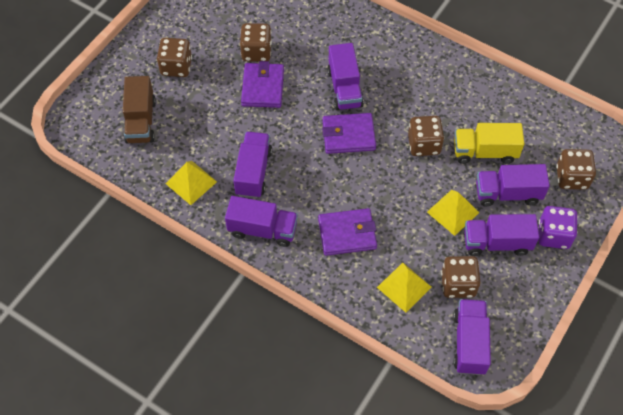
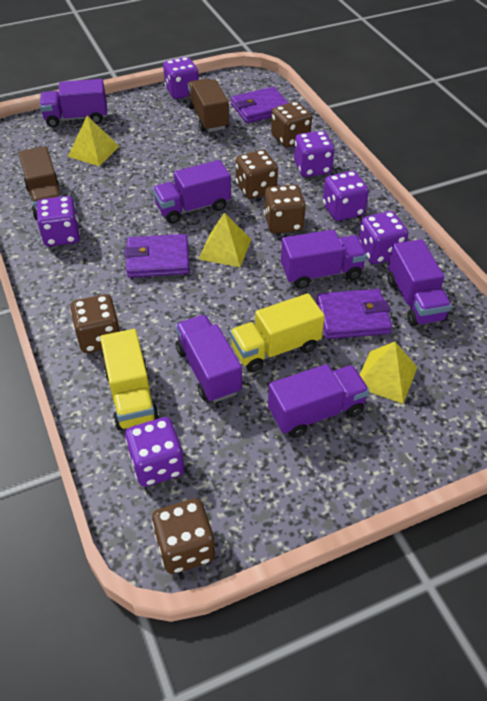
brown truck: 1 -> 2
purple dice: 1 -> 6
yellow truck: 1 -> 2

